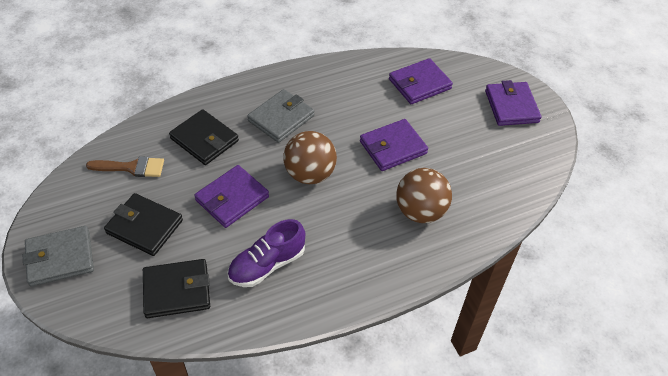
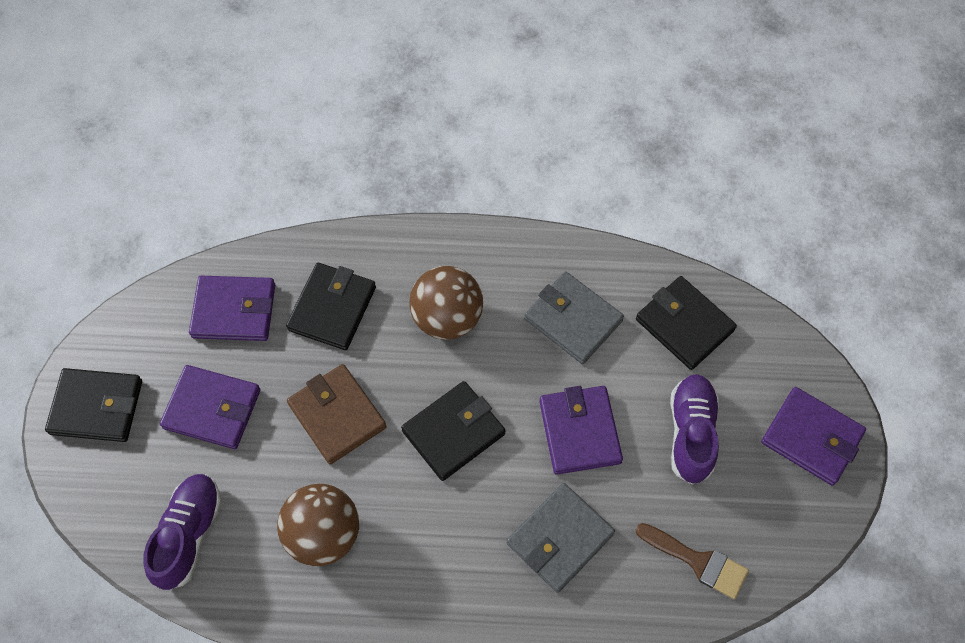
black wallet: 3 -> 4
brown wallet: 0 -> 1
purple shoe: 1 -> 2

